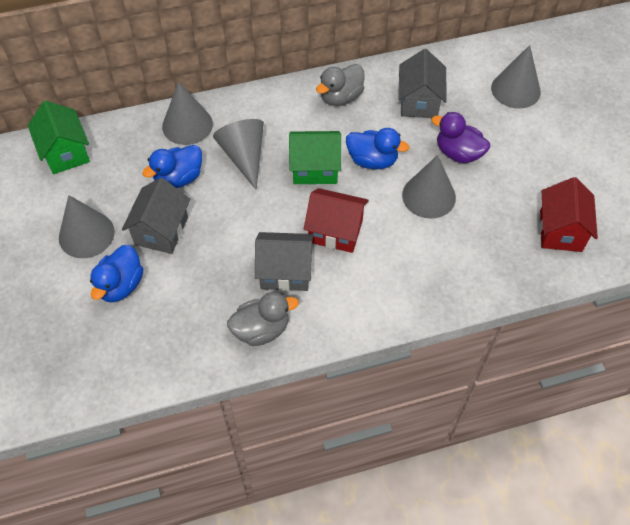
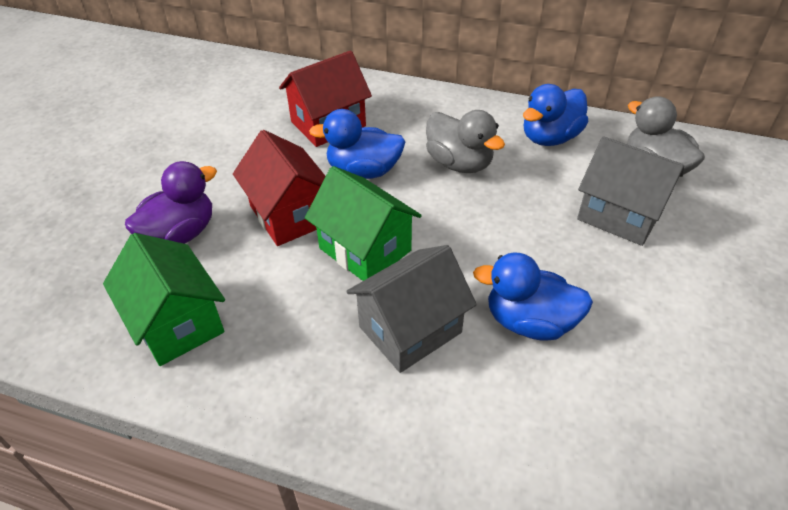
grey cone: 5 -> 0
grey house: 3 -> 2

